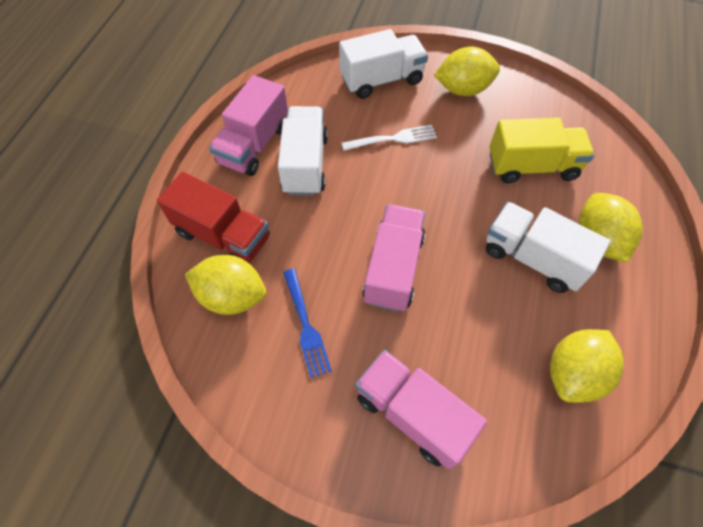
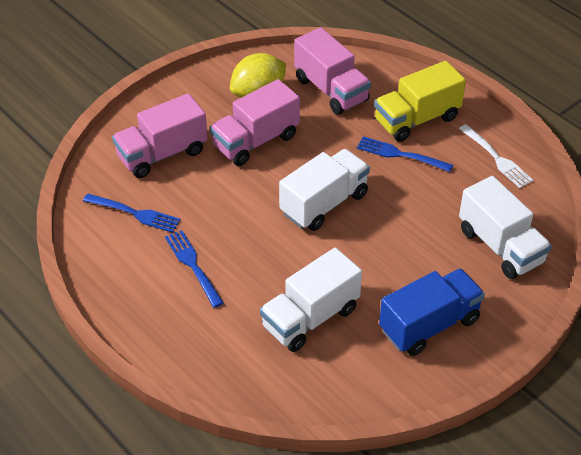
blue fork: 1 -> 3
blue truck: 0 -> 1
red truck: 1 -> 0
yellow lemon: 4 -> 1

